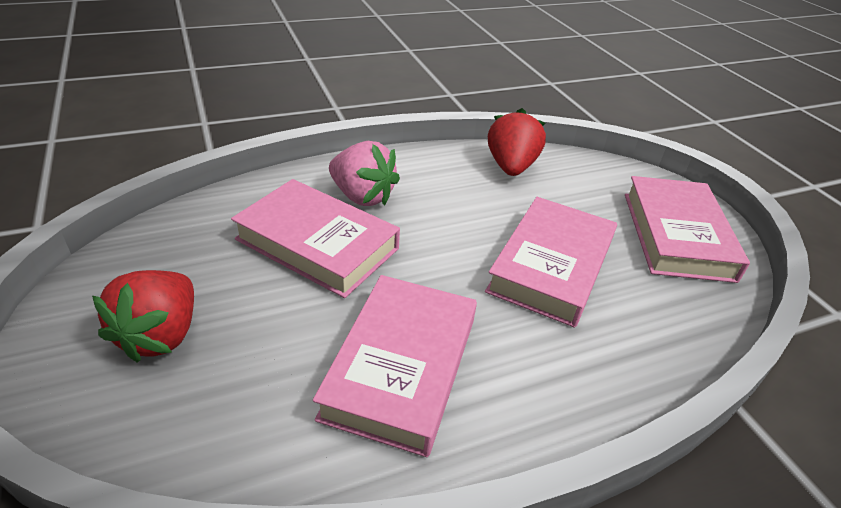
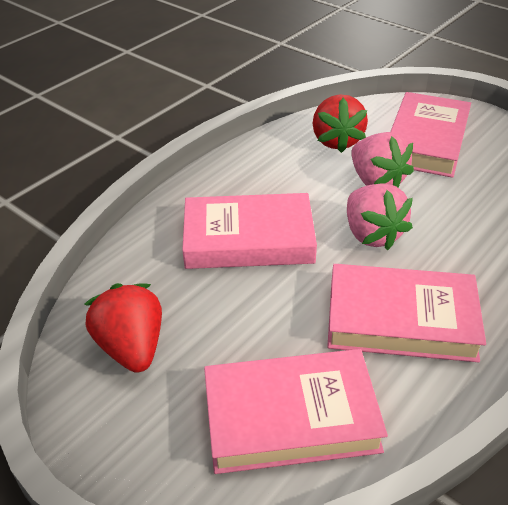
pink strawberry: 1 -> 2

